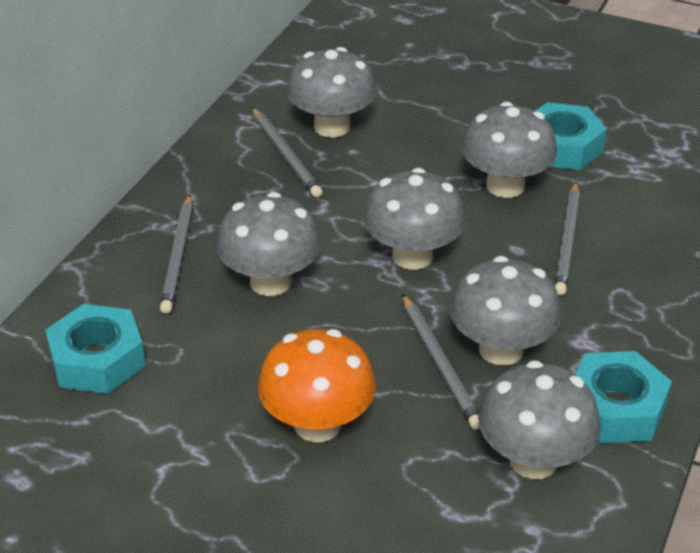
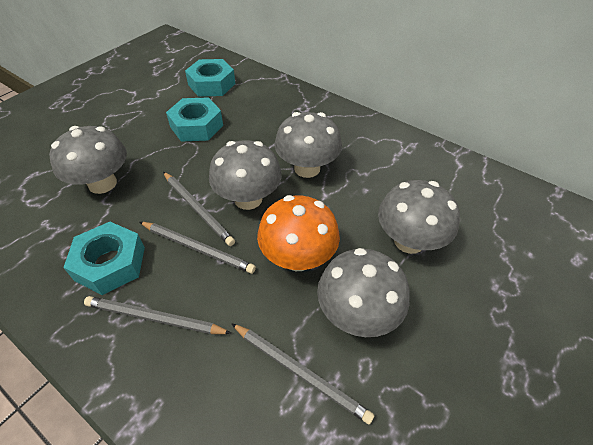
grey mushroom: 6 -> 5

